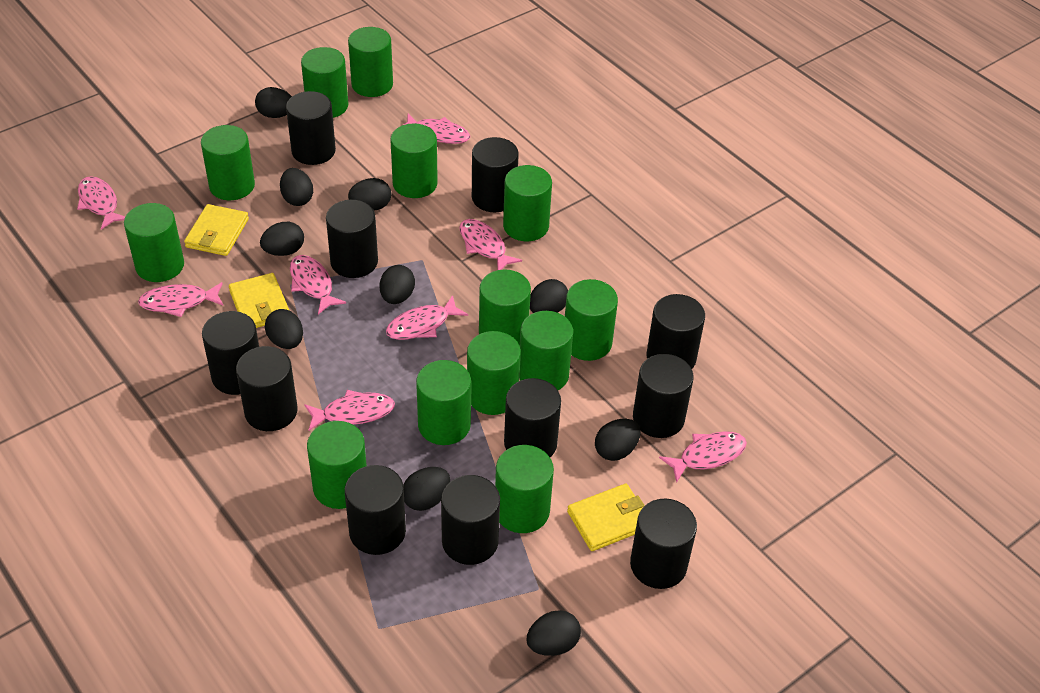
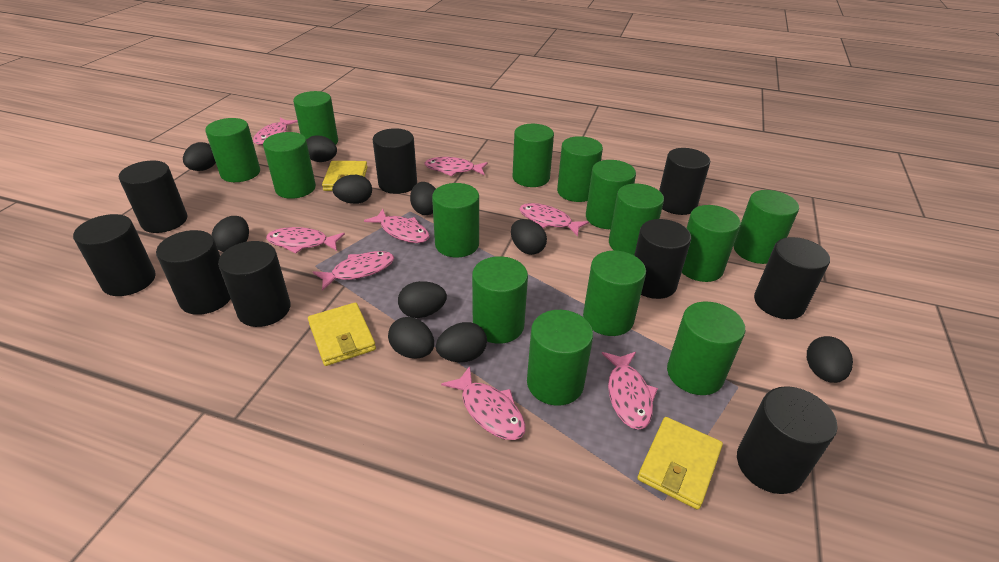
black cylinder: 11 -> 9
green cylinder: 13 -> 14

